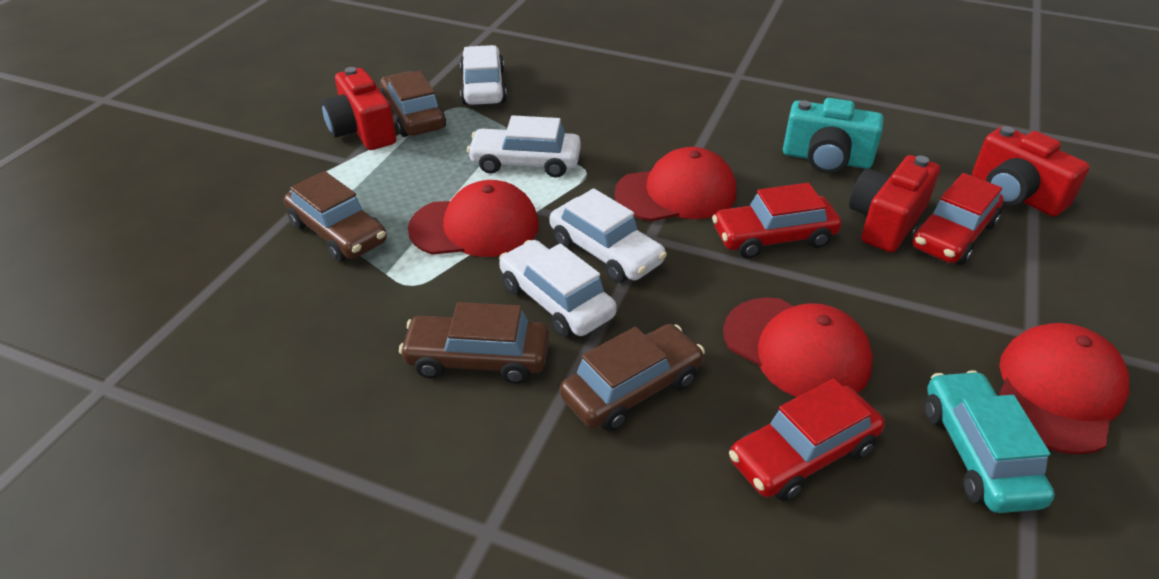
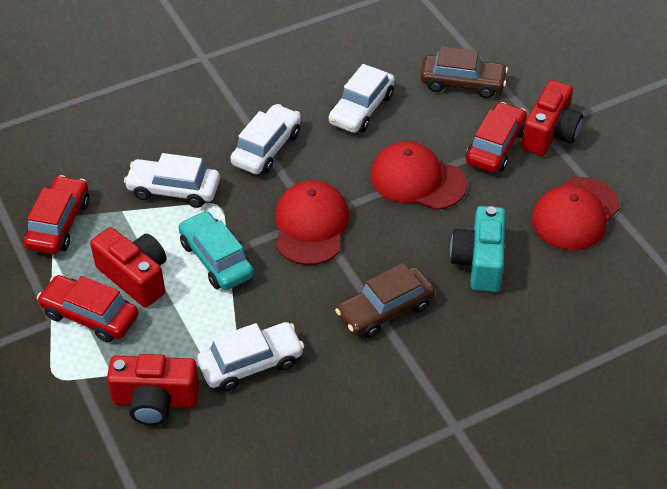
brown car: 4 -> 2
red cap: 4 -> 3

